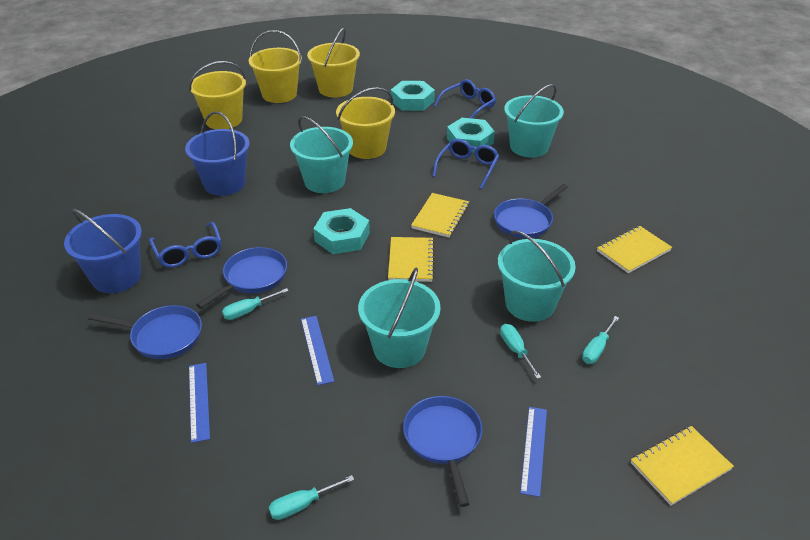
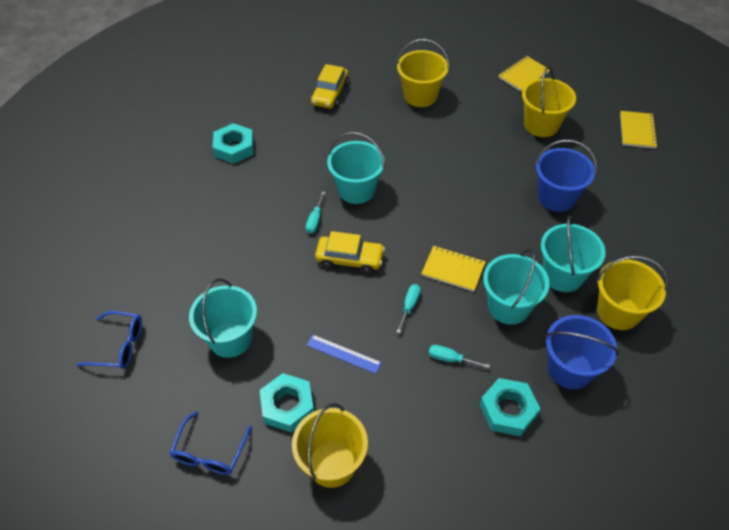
blue glasses: 3 -> 2
blue pan: 4 -> 0
blue ruler: 3 -> 1
turquoise screwdriver: 4 -> 3
yellow car: 0 -> 2
yellow notebook: 4 -> 3

